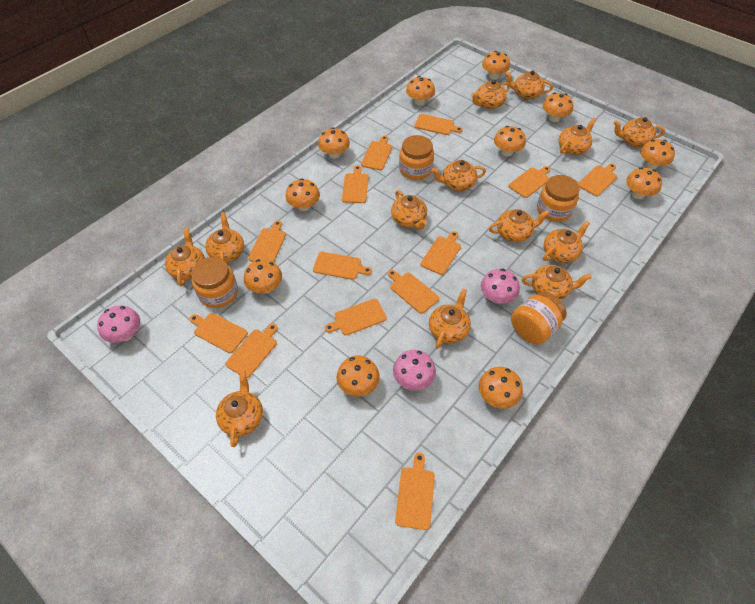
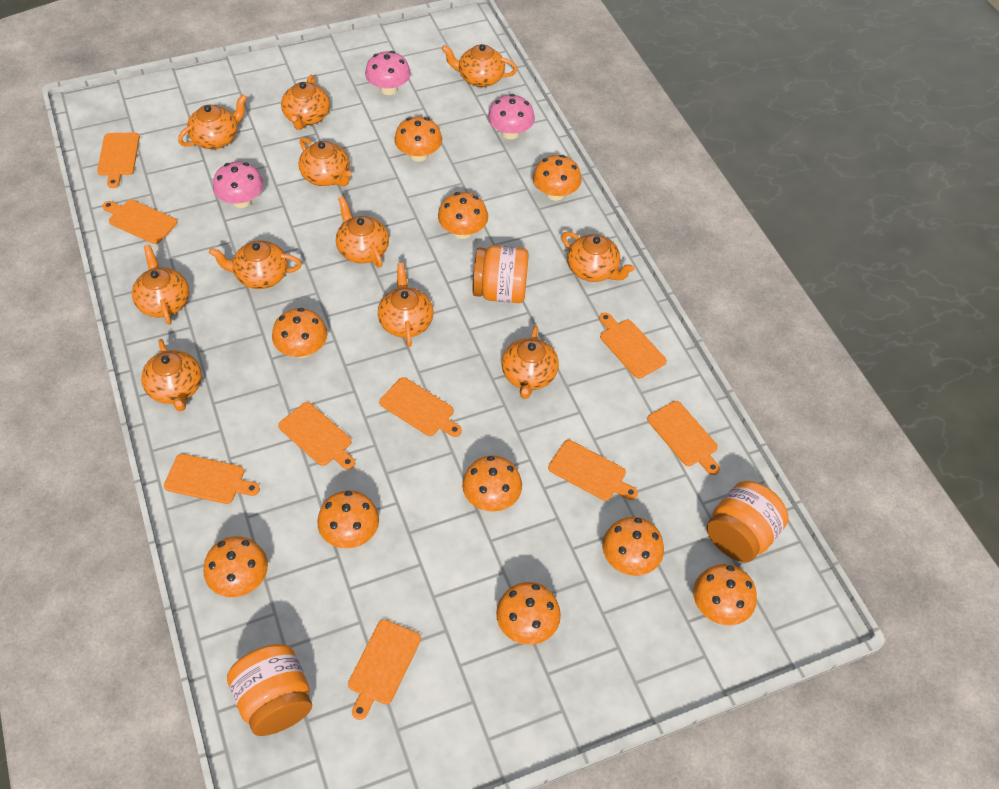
orange cutting board: 13 -> 9
orange jar: 4 -> 3
orange mushroom: 11 -> 10
orange teapot: 13 -> 11

